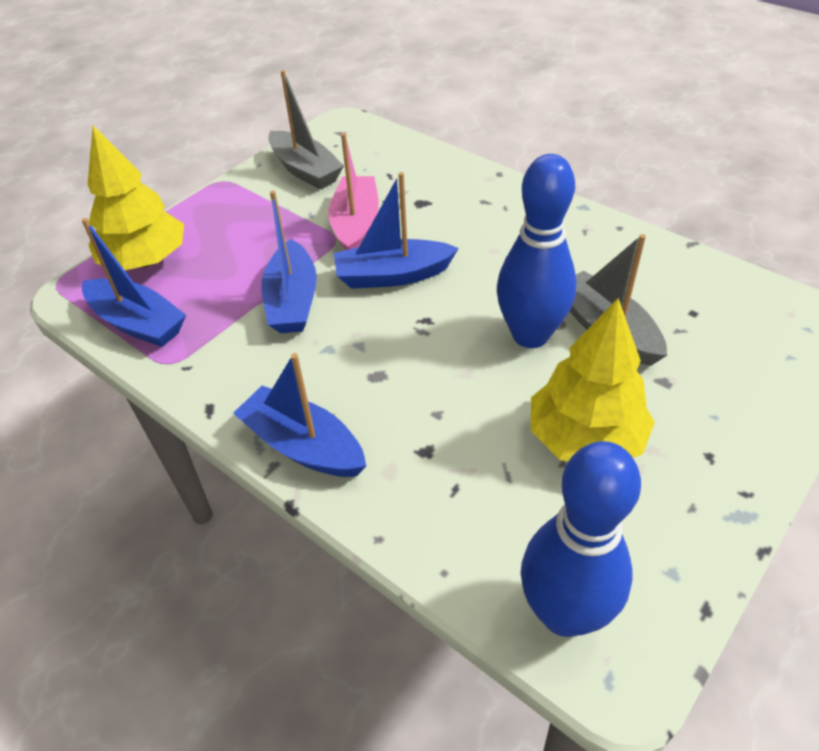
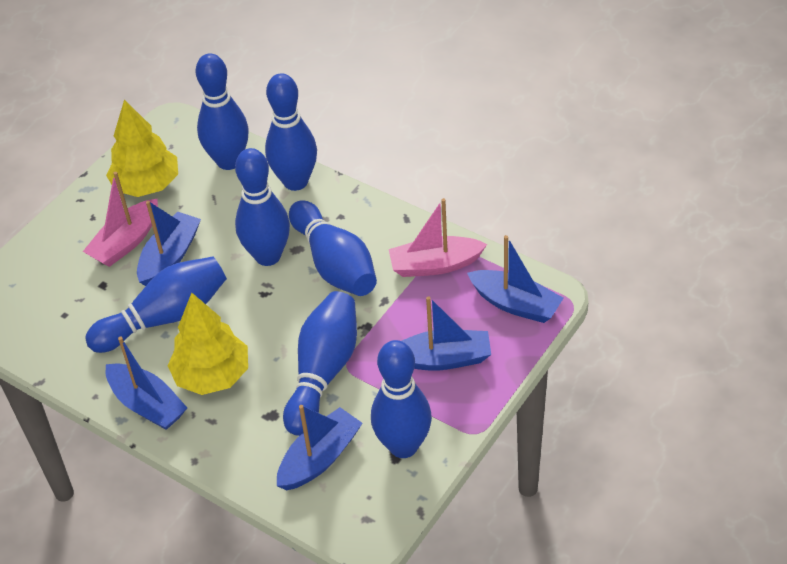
blue boat: 4 -> 5
blue bowling pin: 2 -> 7
grey boat: 2 -> 0
pink boat: 1 -> 2

